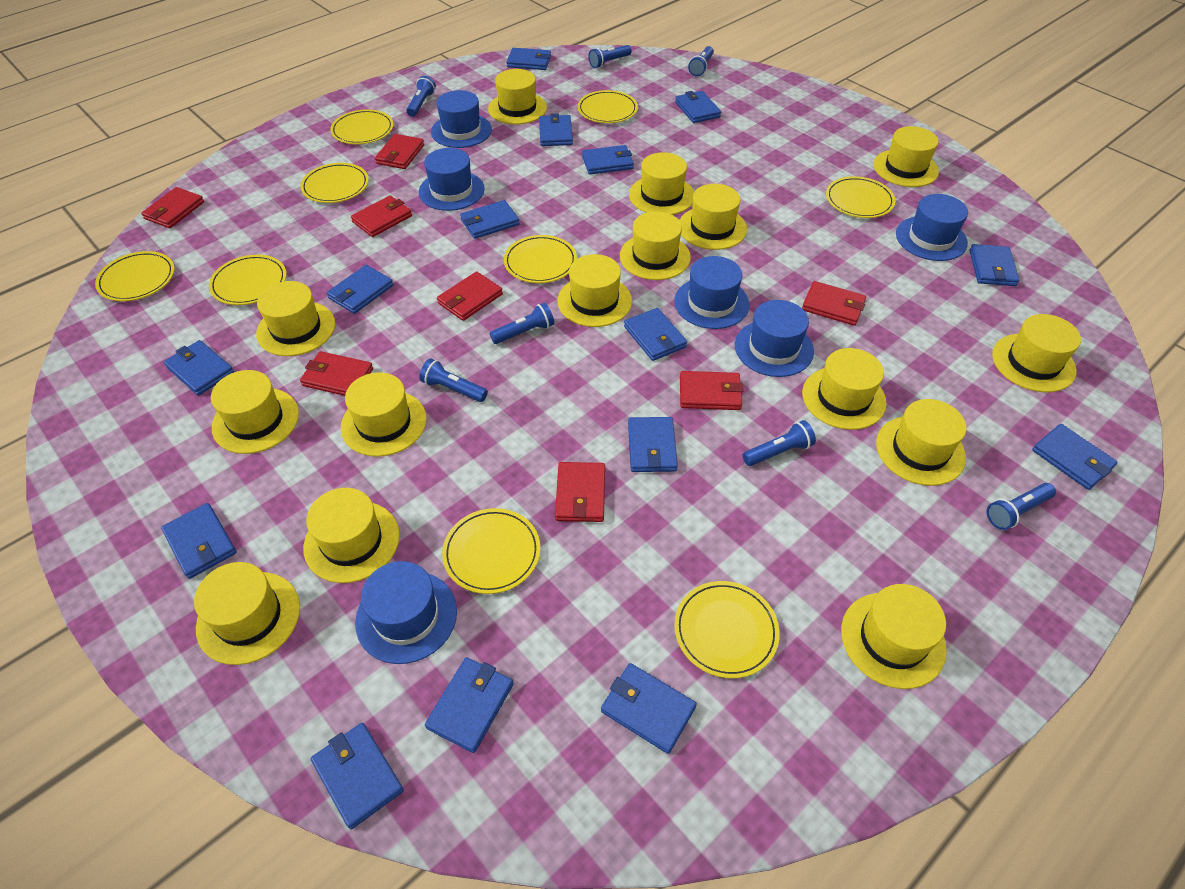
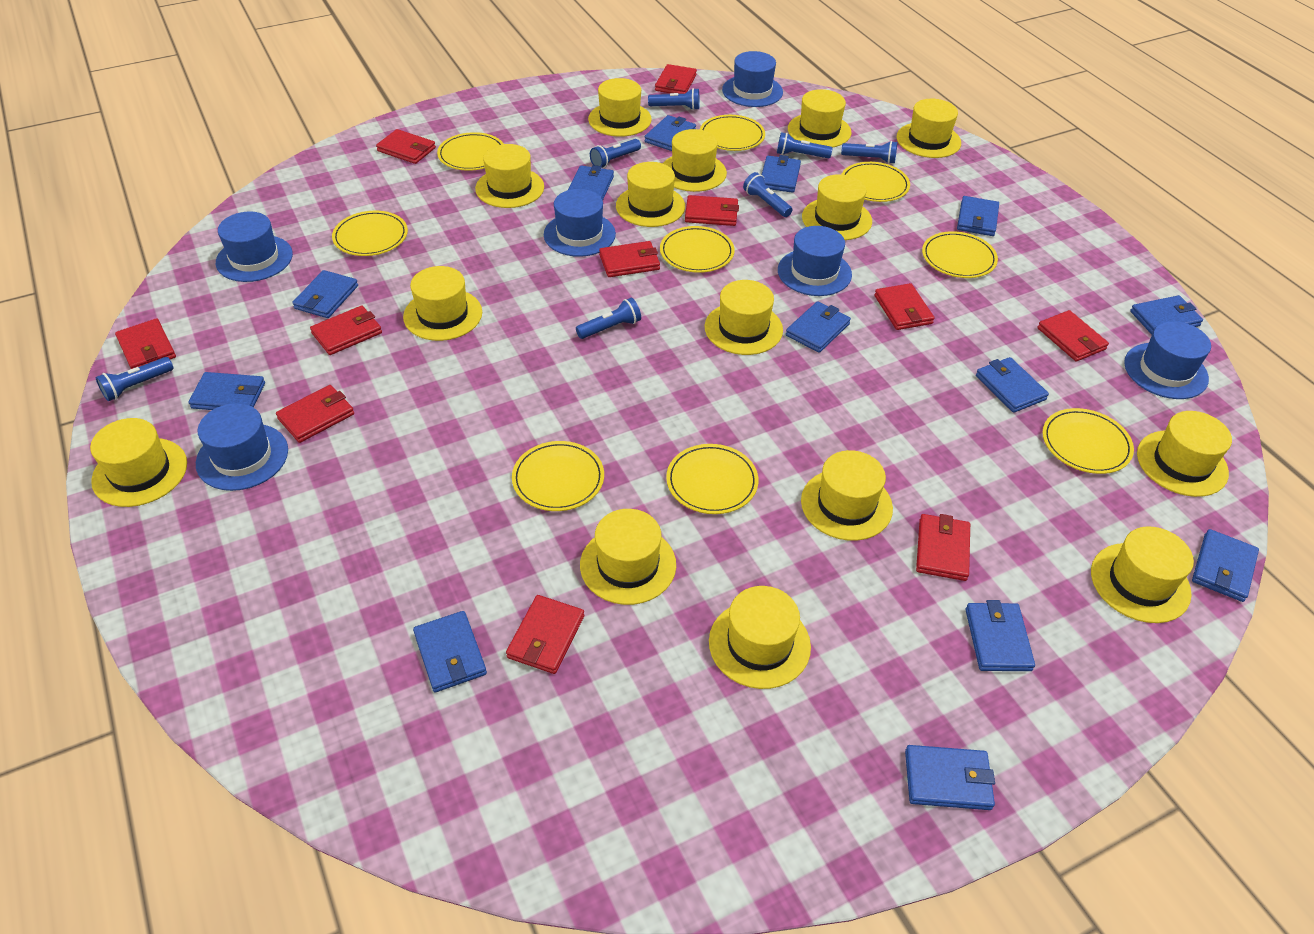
blue wallet: 15 -> 13
red wallet: 8 -> 11

